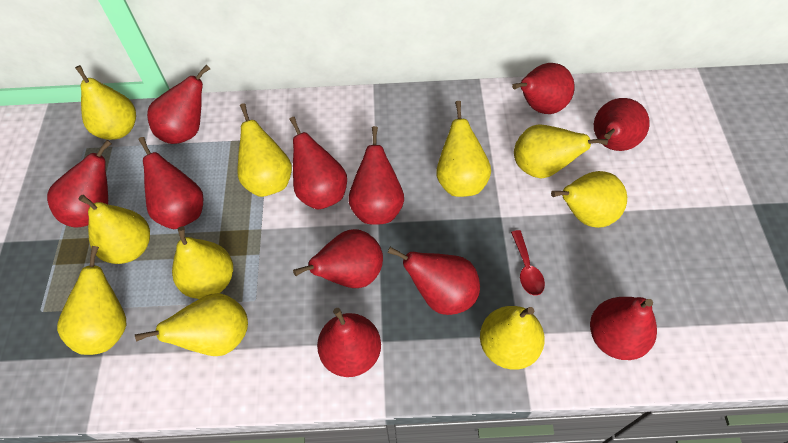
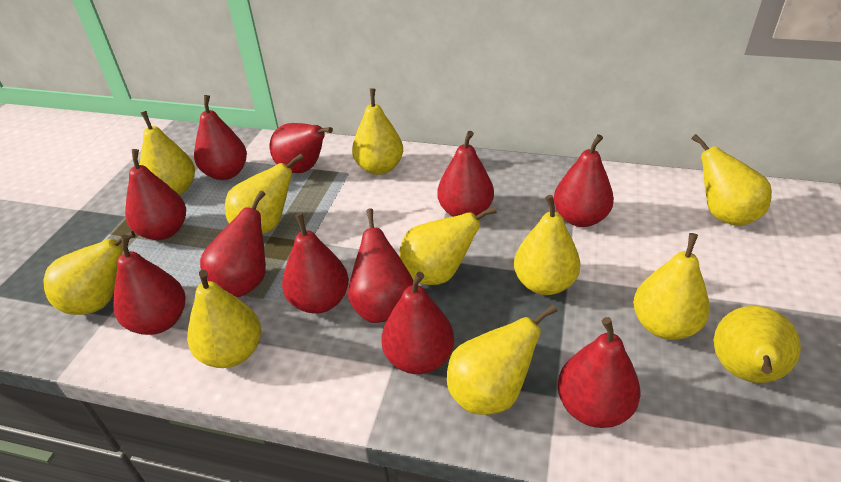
red spoon: 1 -> 0
yellow pear: 10 -> 11

